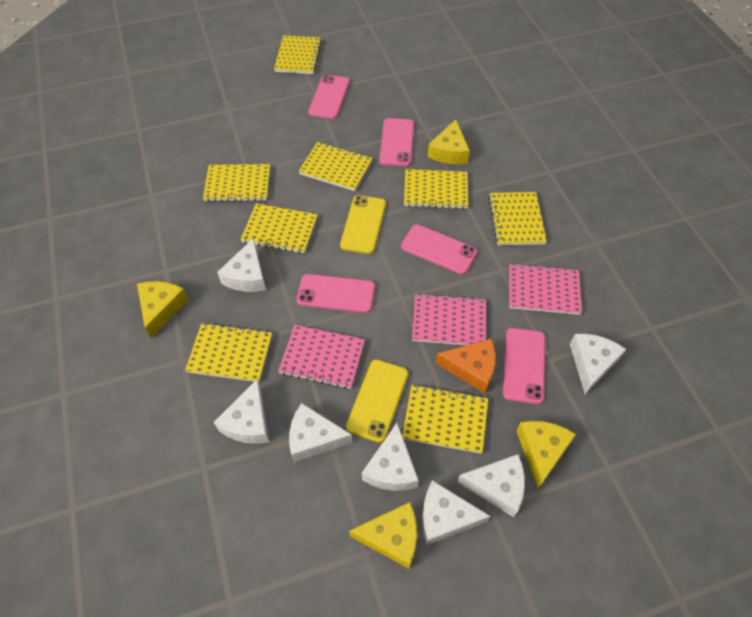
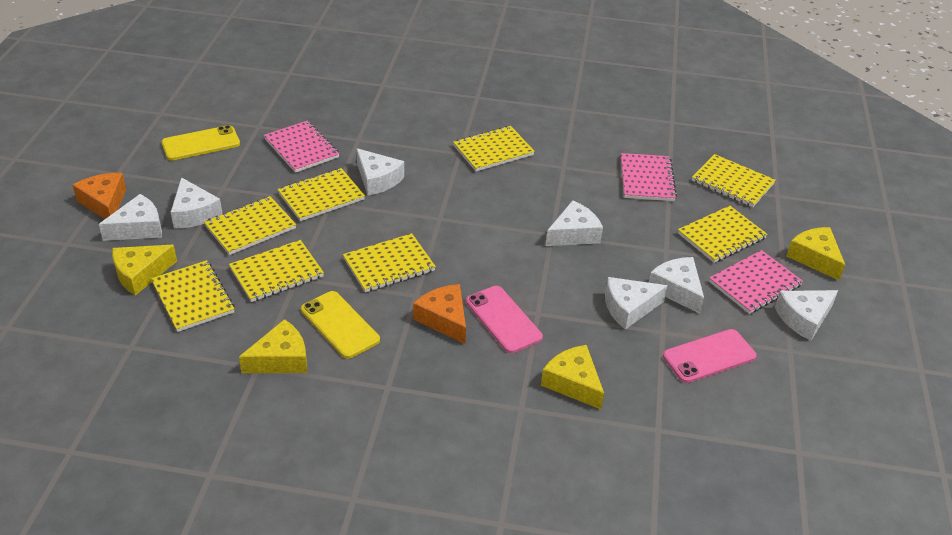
orange cheese: 1 -> 2
pink phone: 5 -> 2

